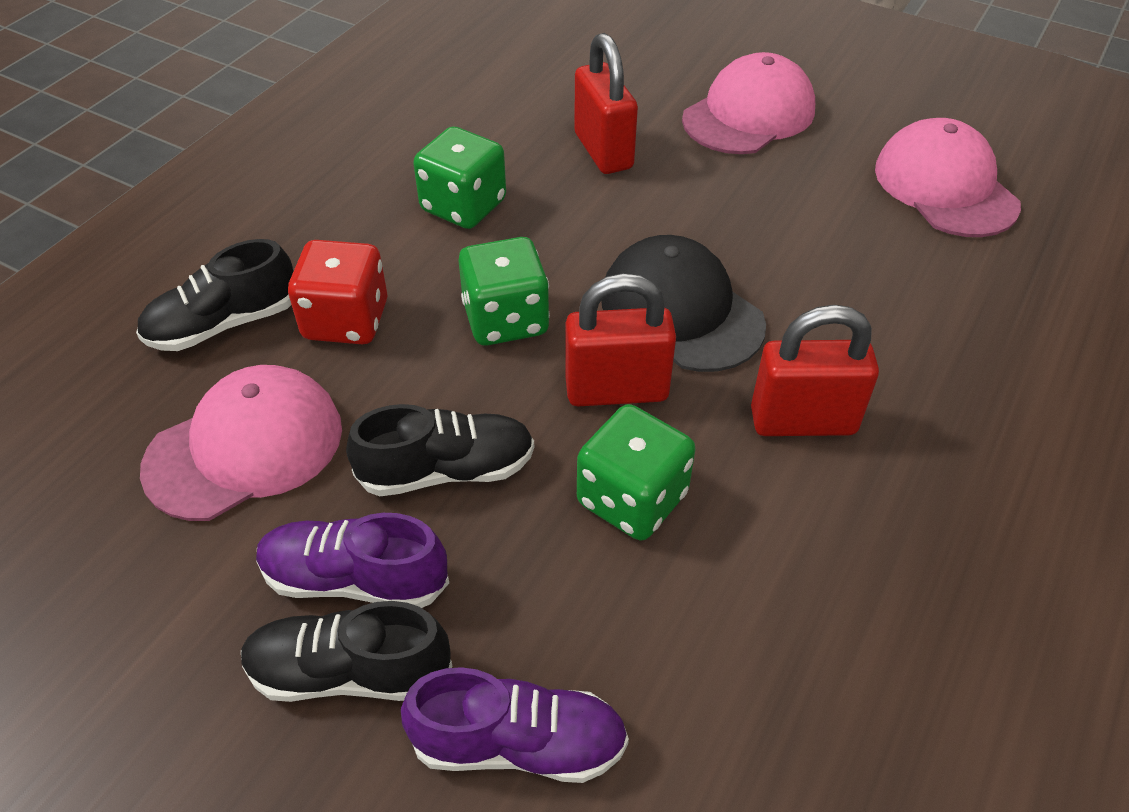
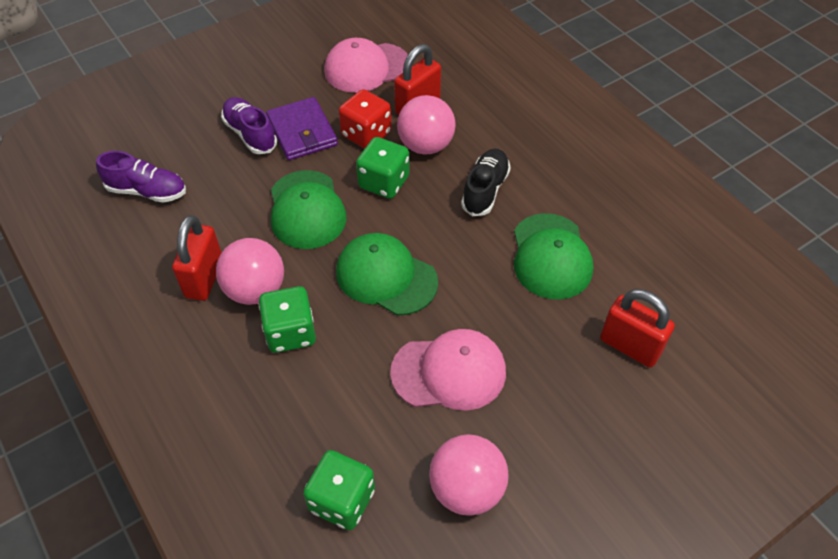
black cap: 1 -> 0
black shoe: 3 -> 1
green cap: 0 -> 3
pink ball: 0 -> 3
pink cap: 3 -> 2
purple wallet: 0 -> 1

